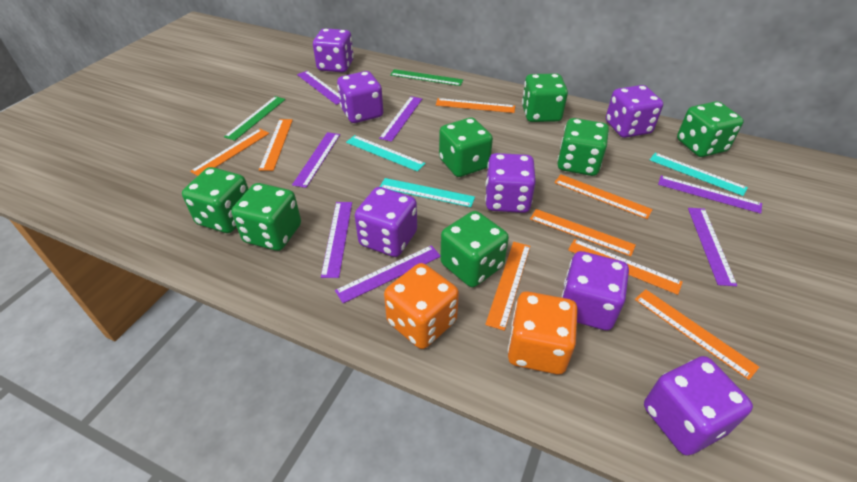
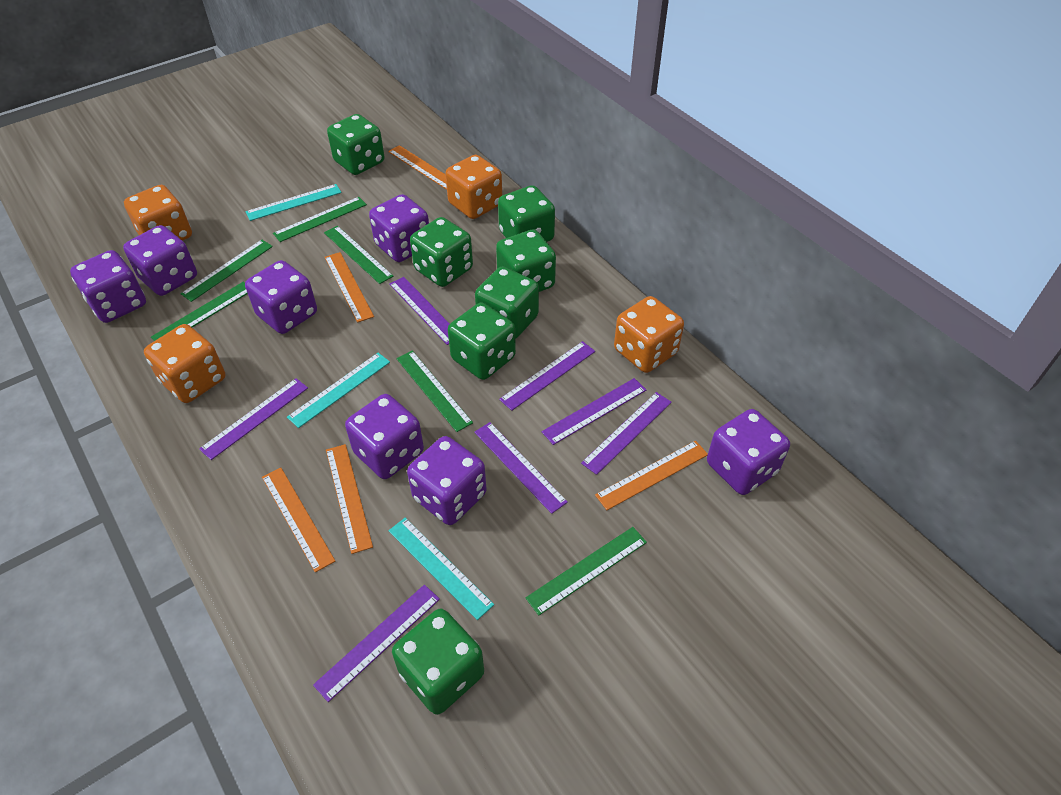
green ruler: 2 -> 6
orange dice: 2 -> 4
orange ruler: 8 -> 5

